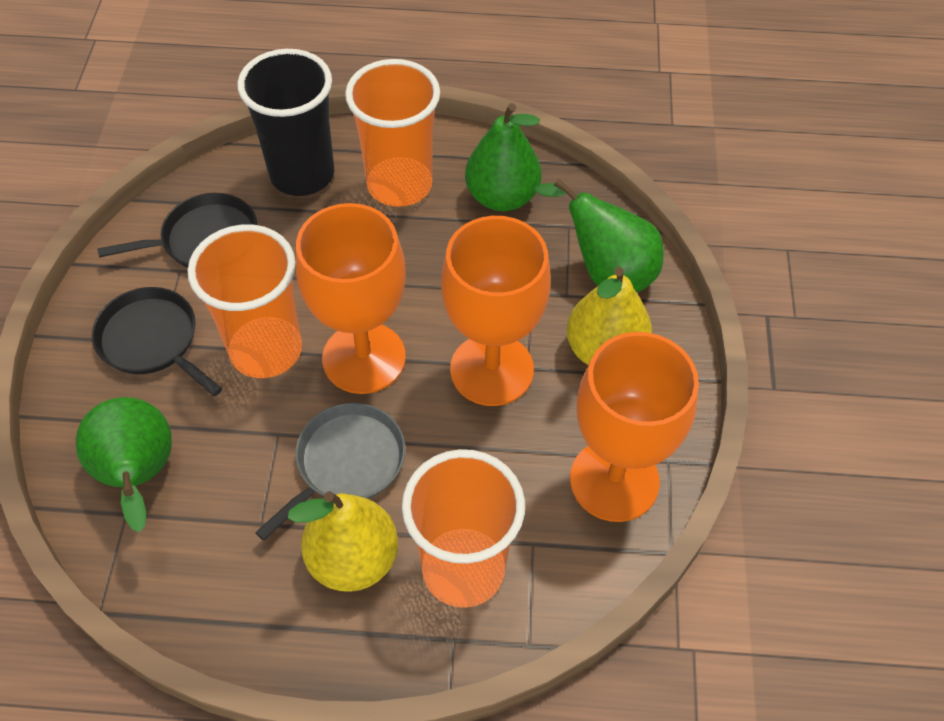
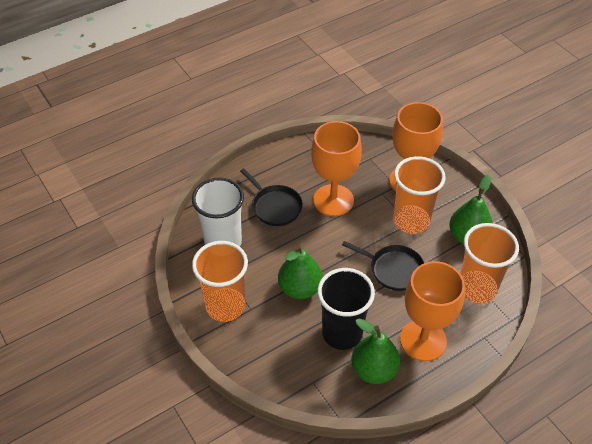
grey pan: 1 -> 0
white cup: 0 -> 1
yellow pear: 2 -> 0

